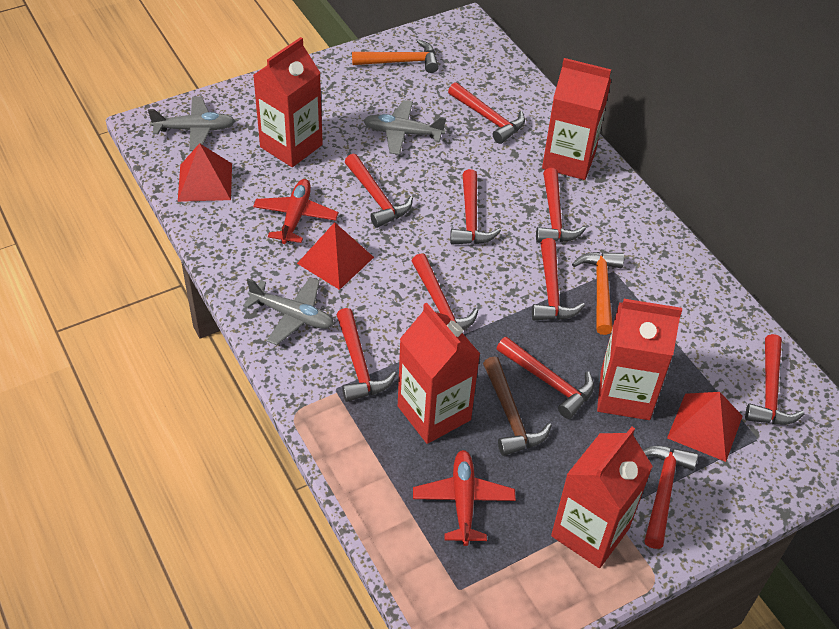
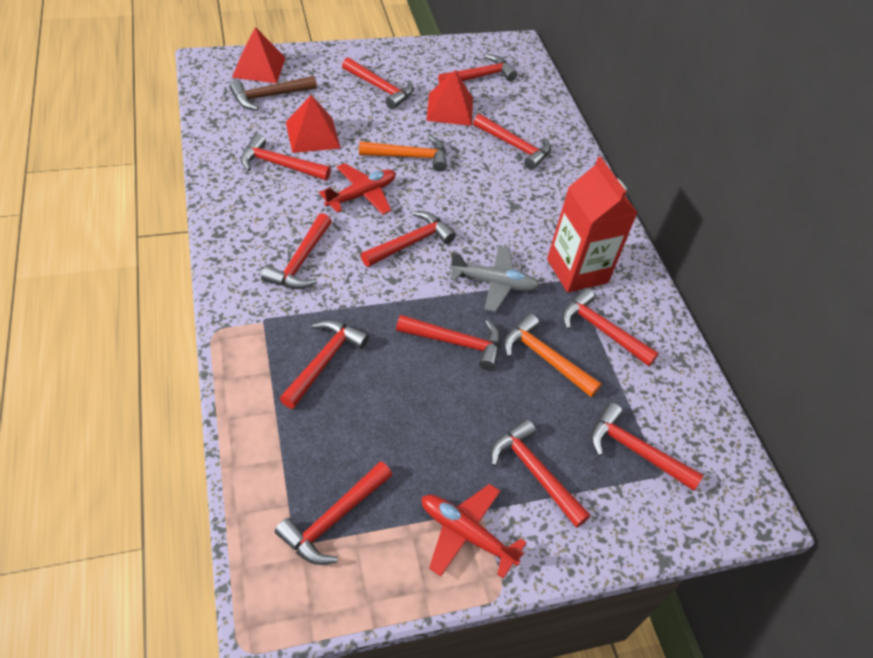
grey plane: 3 -> 1
red carton: 5 -> 1
red hammer: 10 -> 12

